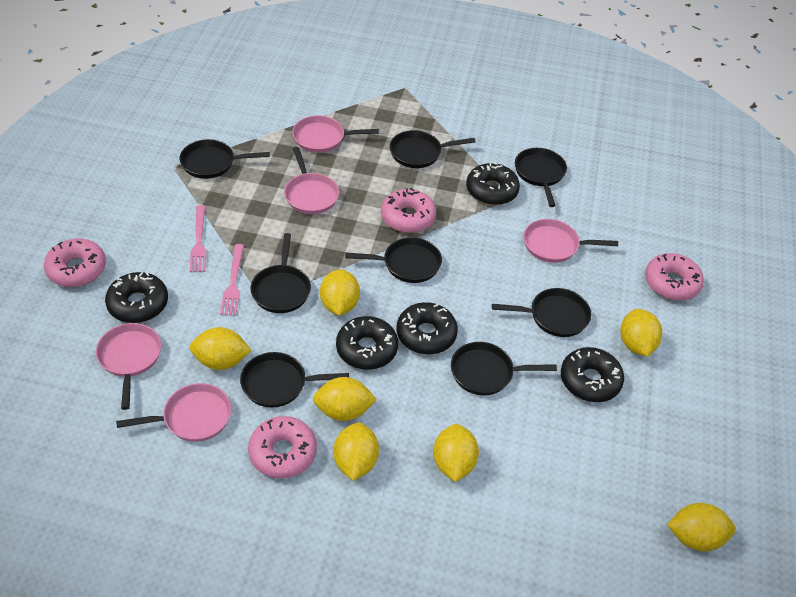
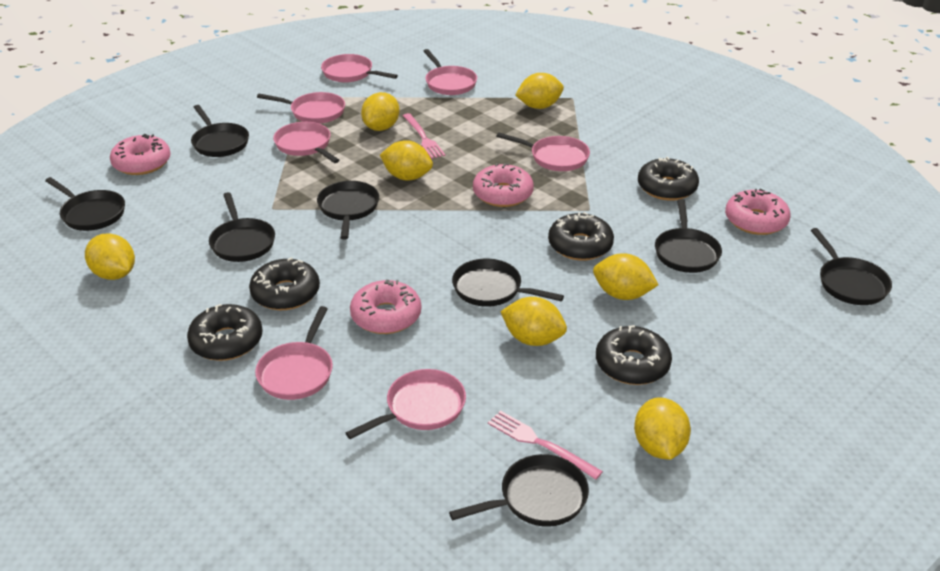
pink pan: 5 -> 7

